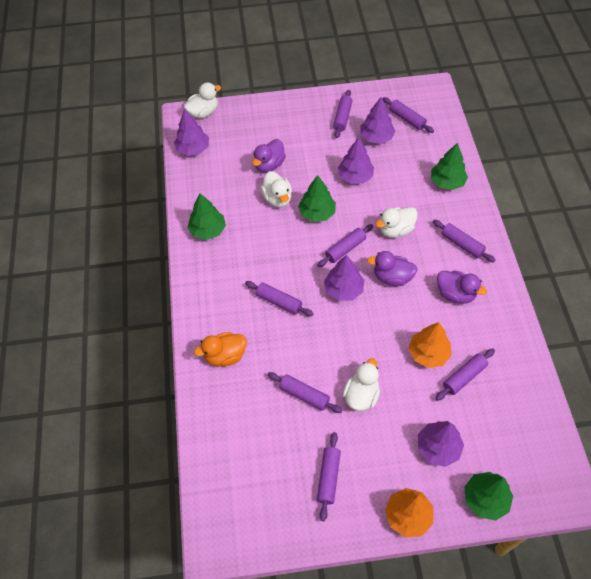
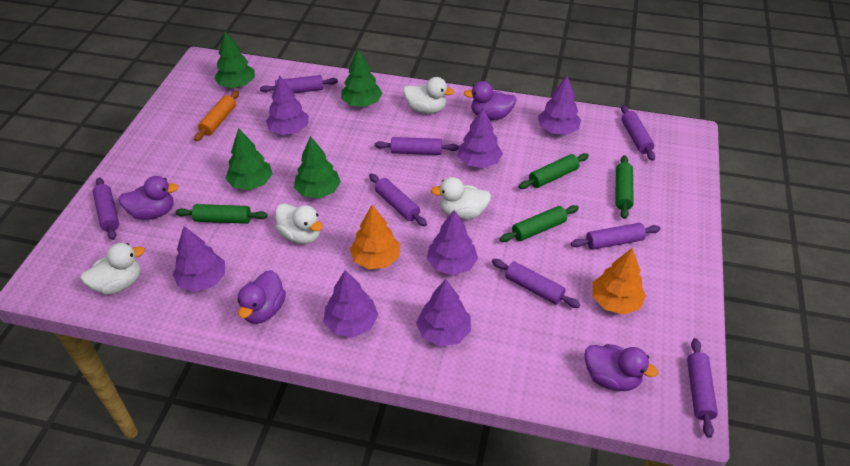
green rolling pin: 0 -> 4
orange duck: 1 -> 0
orange rolling pin: 0 -> 1
purple duck: 3 -> 4
purple tree: 5 -> 7

